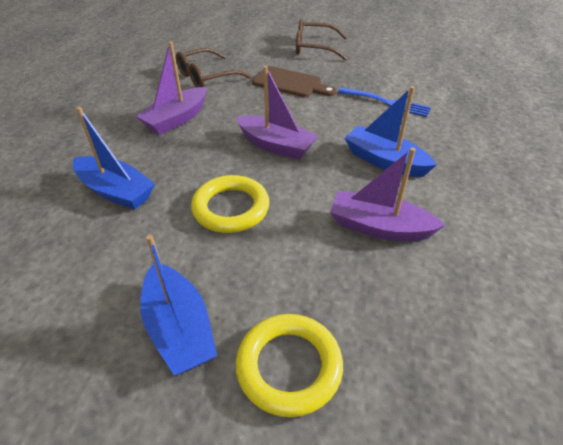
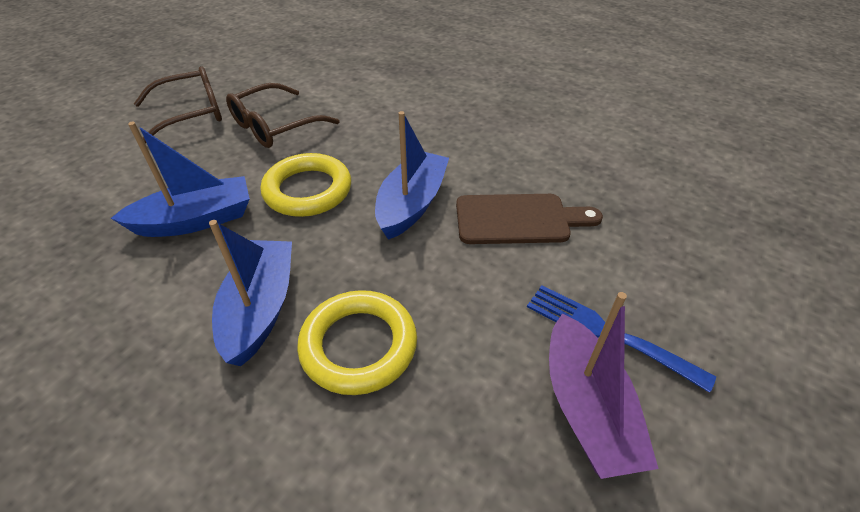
purple boat: 3 -> 1

